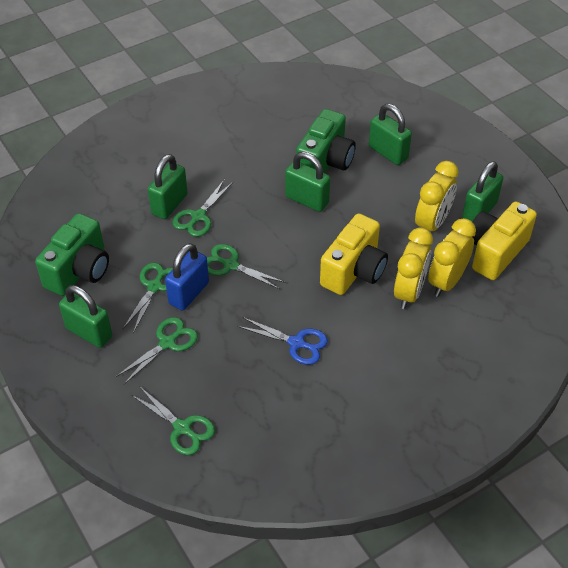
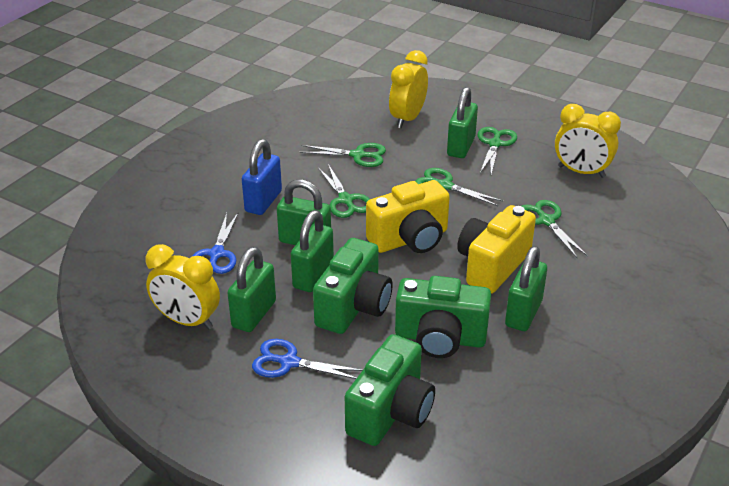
blue scissors: 1 -> 2
green camera: 2 -> 3

